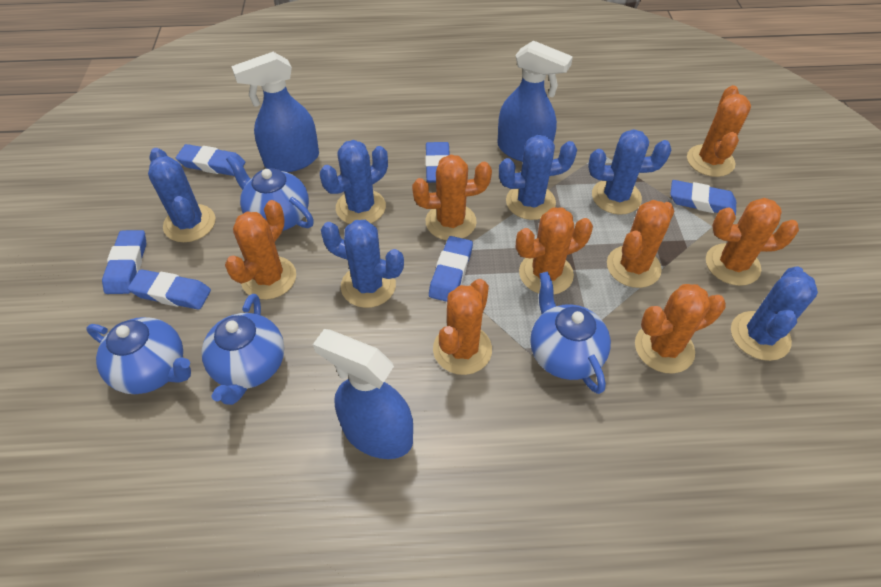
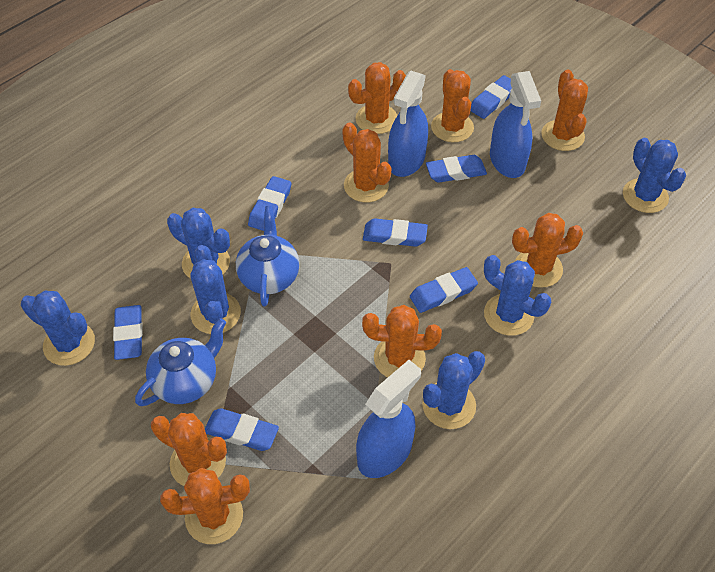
blue eraser: 6 -> 7
blue teapot: 4 -> 2

